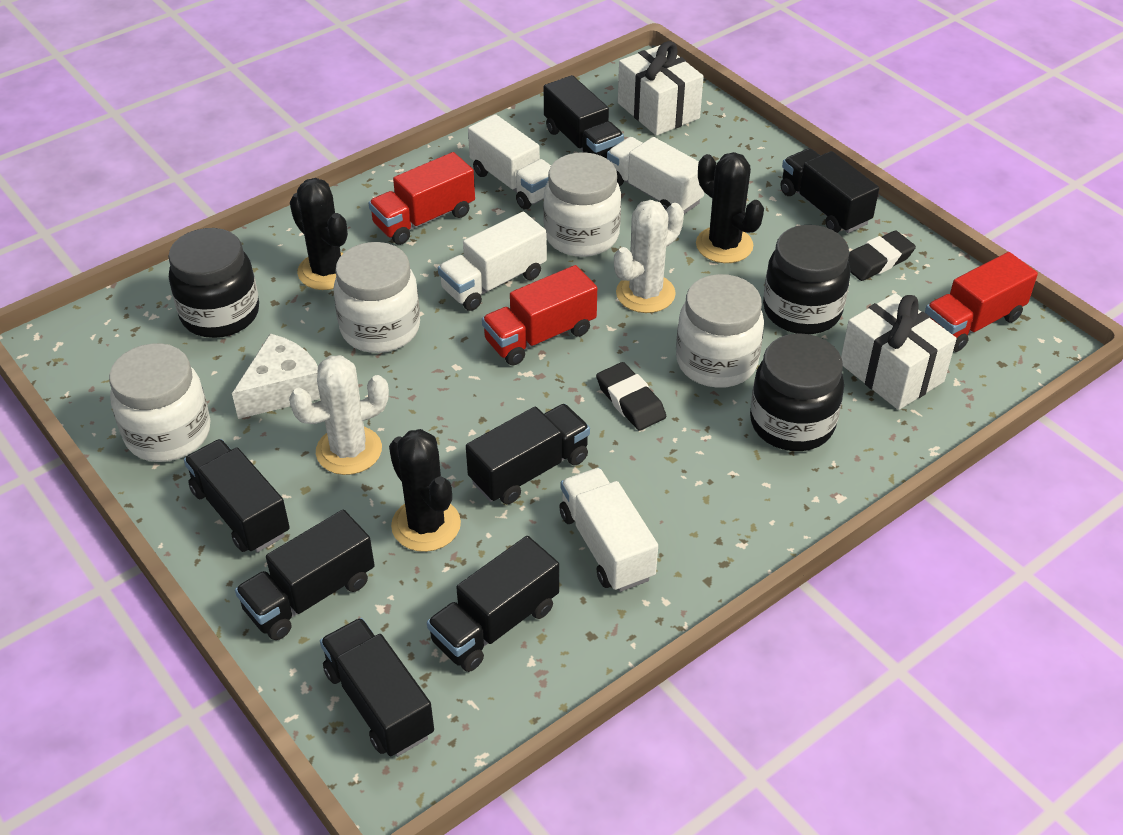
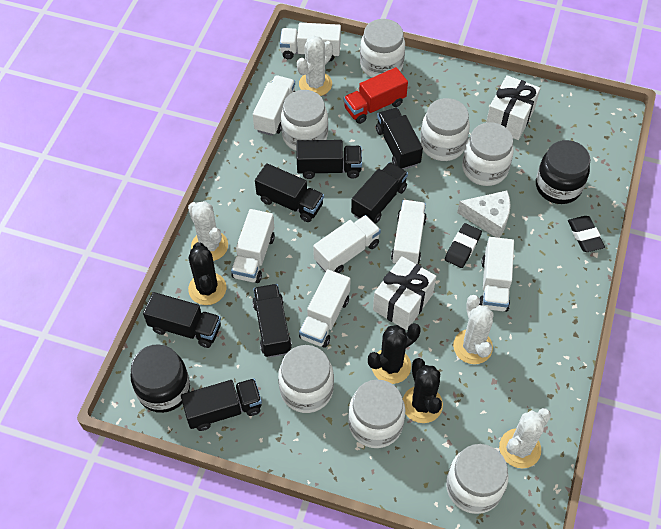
black jar: 3 -> 2
red truck: 3 -> 1
white cactus: 2 -> 4
white jar: 4 -> 7
white truck: 4 -> 7

